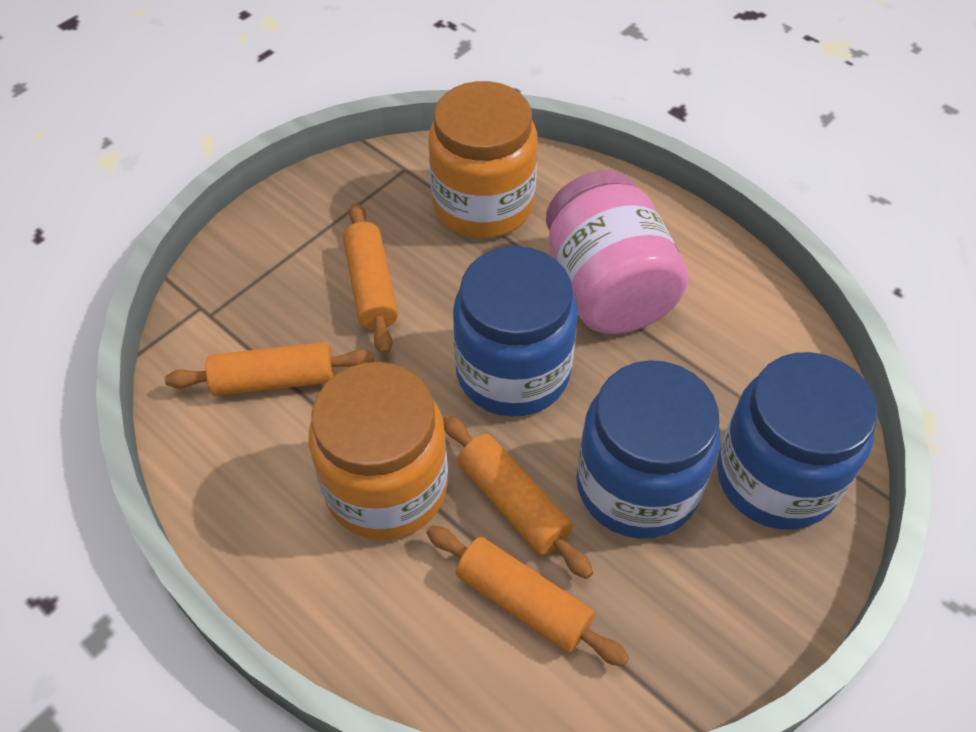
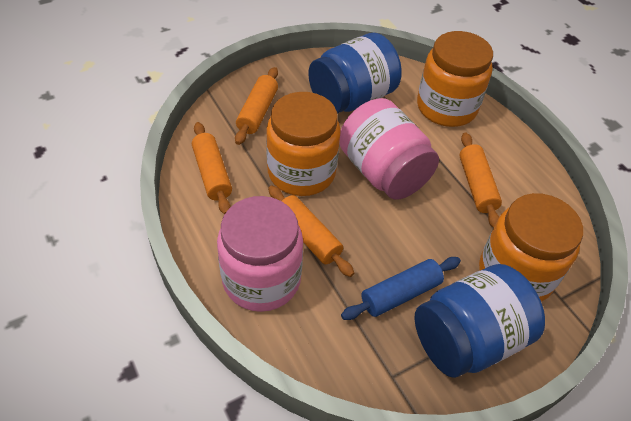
blue jar: 3 -> 2
blue rolling pin: 0 -> 1
orange jar: 2 -> 3
pink jar: 1 -> 2

